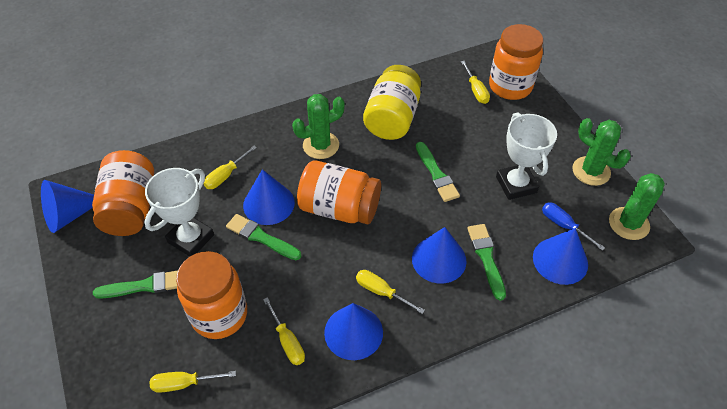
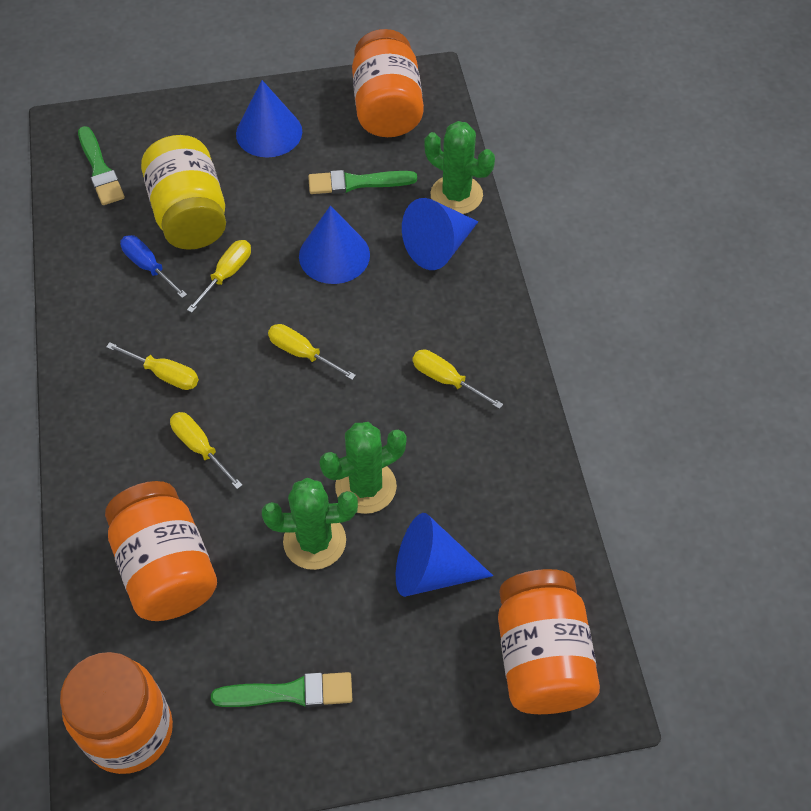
blue cone: 5 -> 4
green brush: 4 -> 3
white trophy: 2 -> 0

